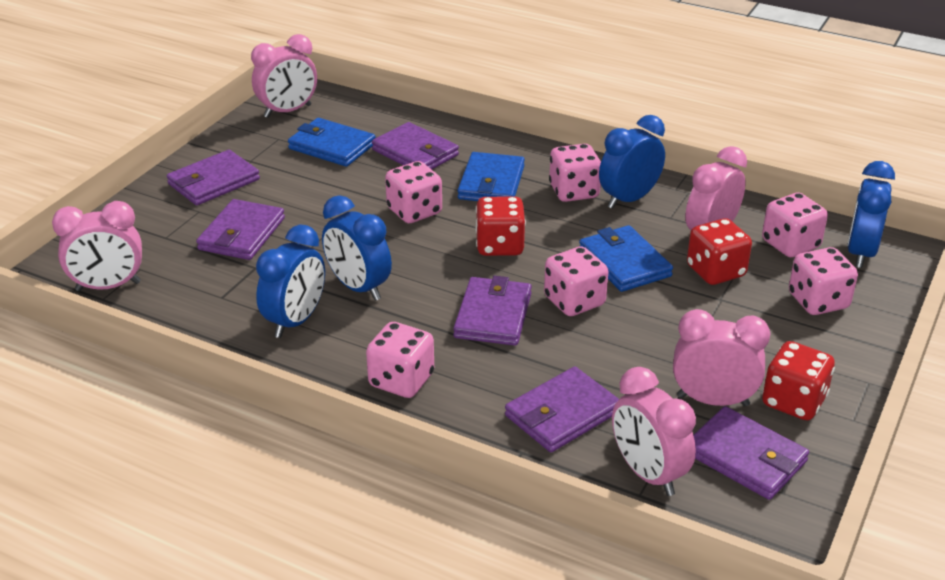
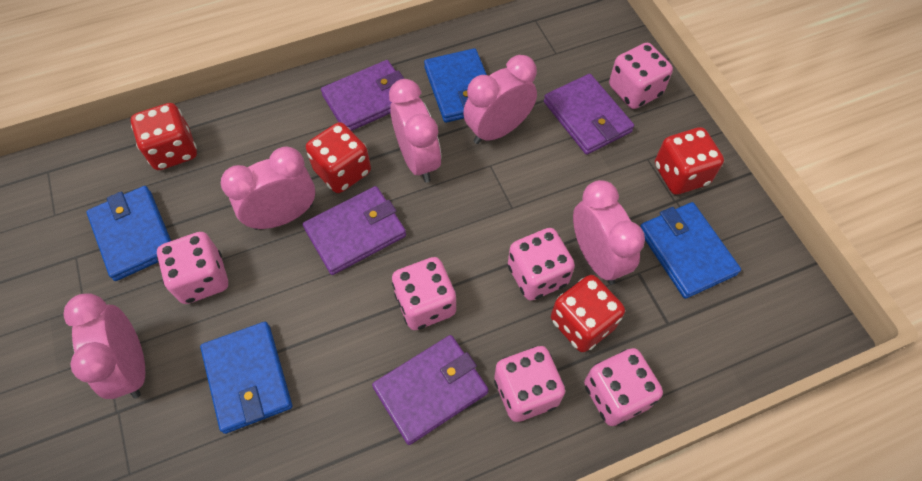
blue clock: 4 -> 0
blue wallet: 3 -> 4
purple wallet: 6 -> 4
red dice: 3 -> 4

